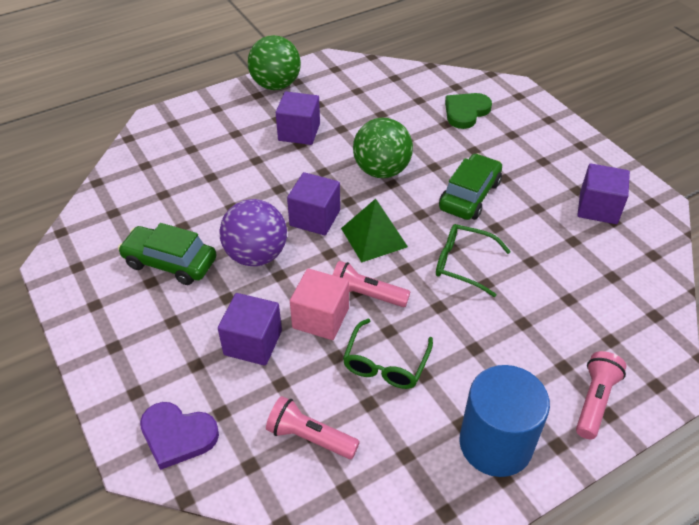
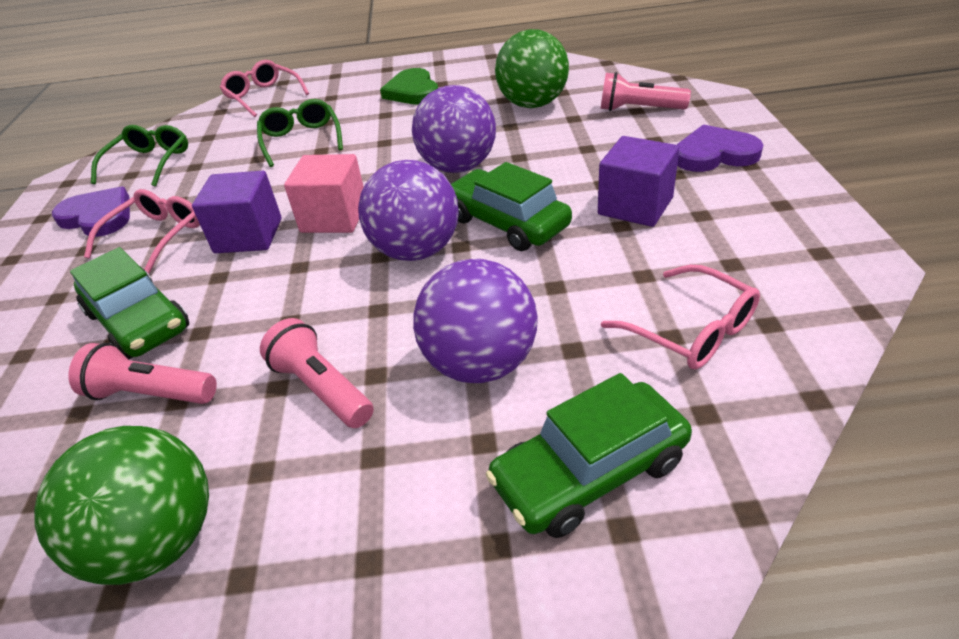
blue cylinder: 1 -> 0
green car: 2 -> 3
green pyramid: 1 -> 0
pink glasses: 0 -> 3
purple ball: 1 -> 3
purple cube: 4 -> 2
purple heart: 1 -> 2

